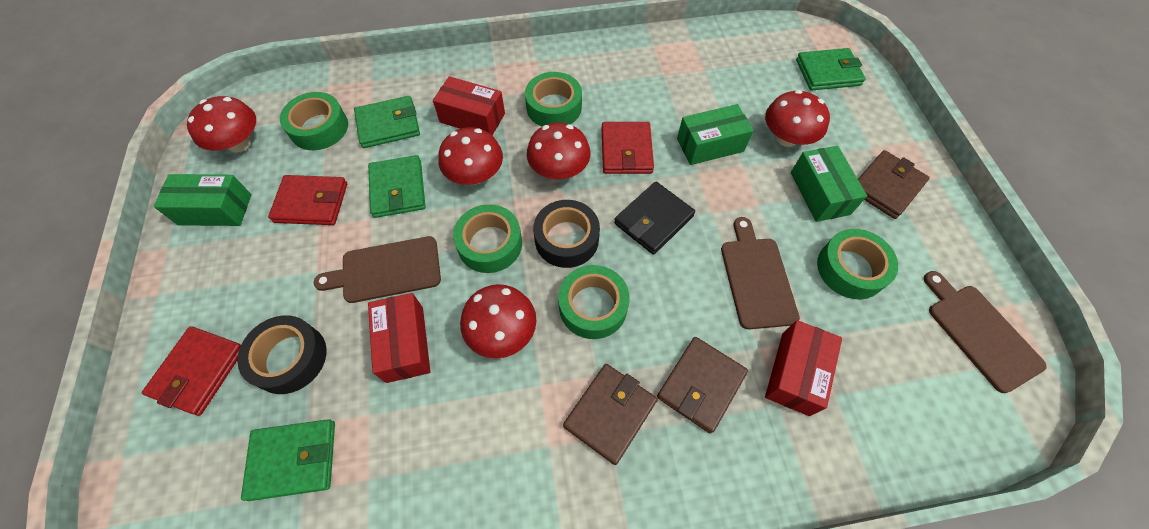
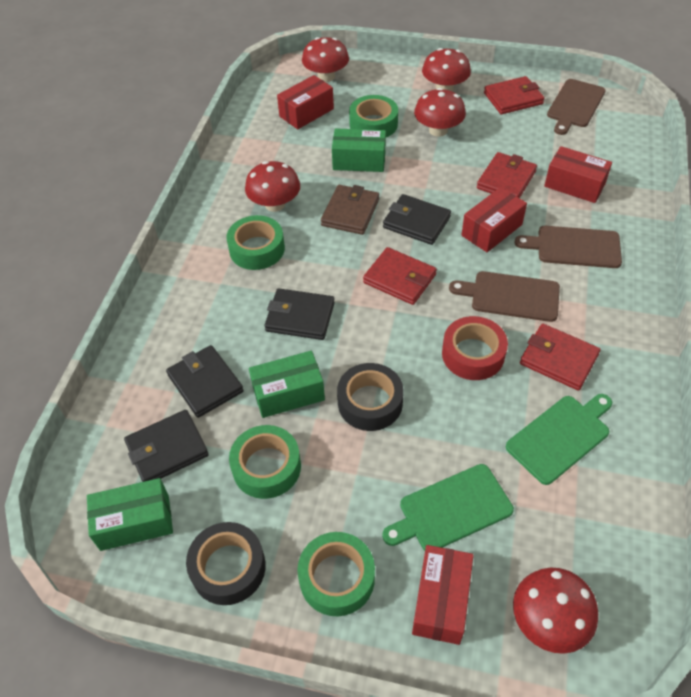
black wallet: 1 -> 4
brown wallet: 3 -> 1
green cutting board: 0 -> 2
green tape: 5 -> 4
green wallet: 4 -> 0
red box: 3 -> 4
red tape: 0 -> 1
red wallet: 3 -> 4

